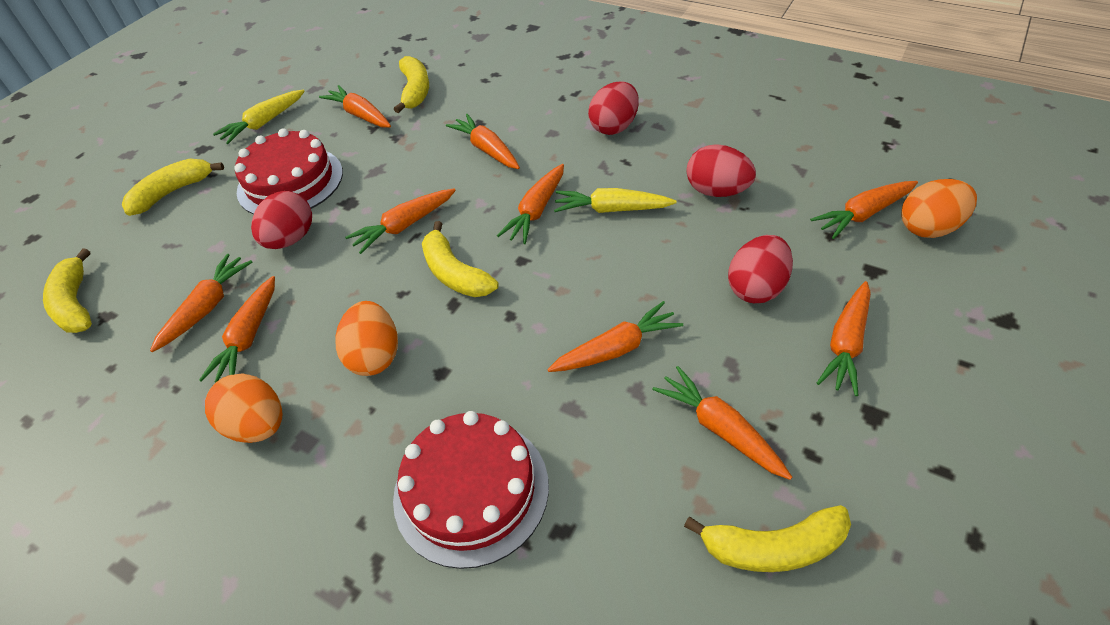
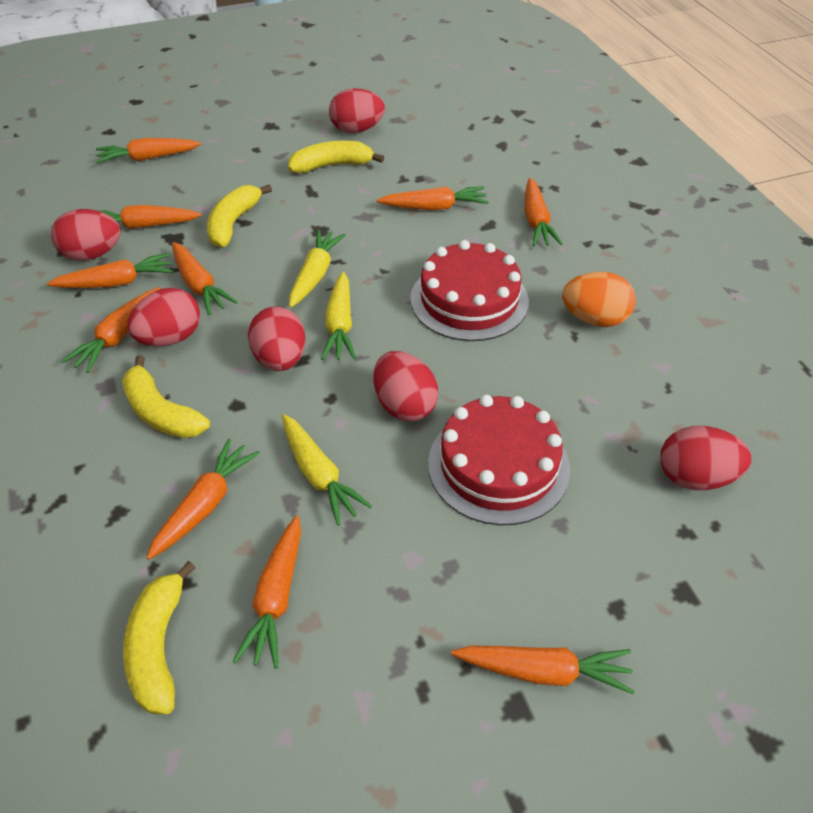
orange egg: 3 -> 1
red egg: 4 -> 6
yellow banana: 5 -> 4
yellow carrot: 2 -> 3

